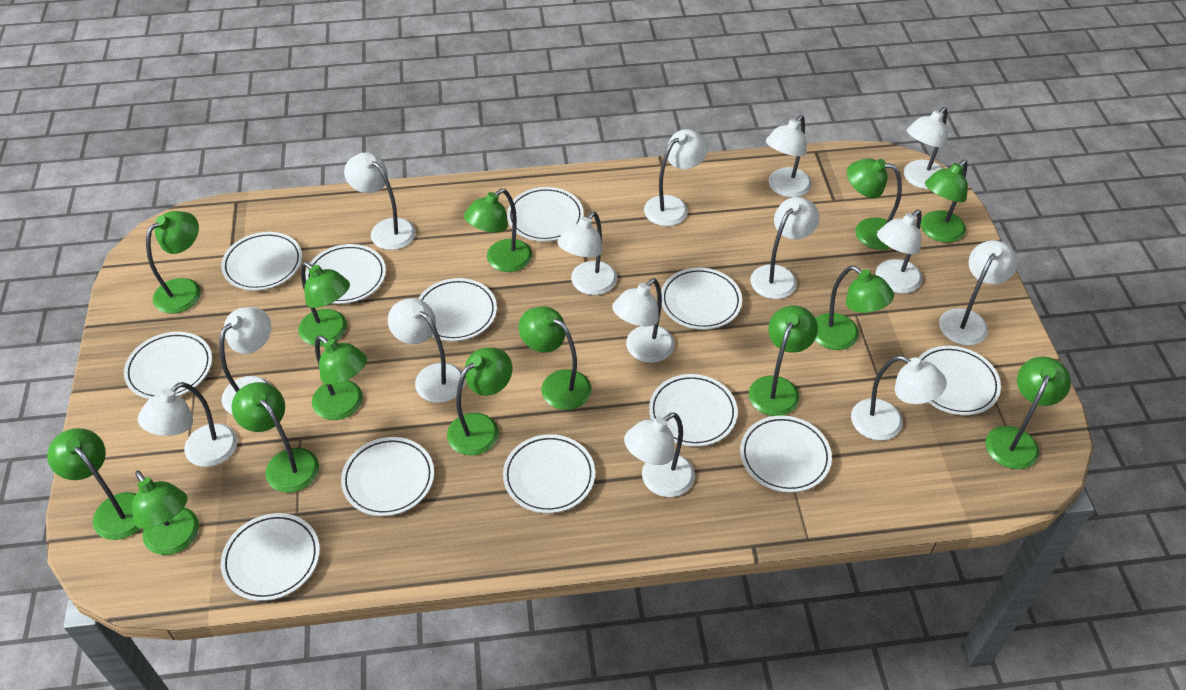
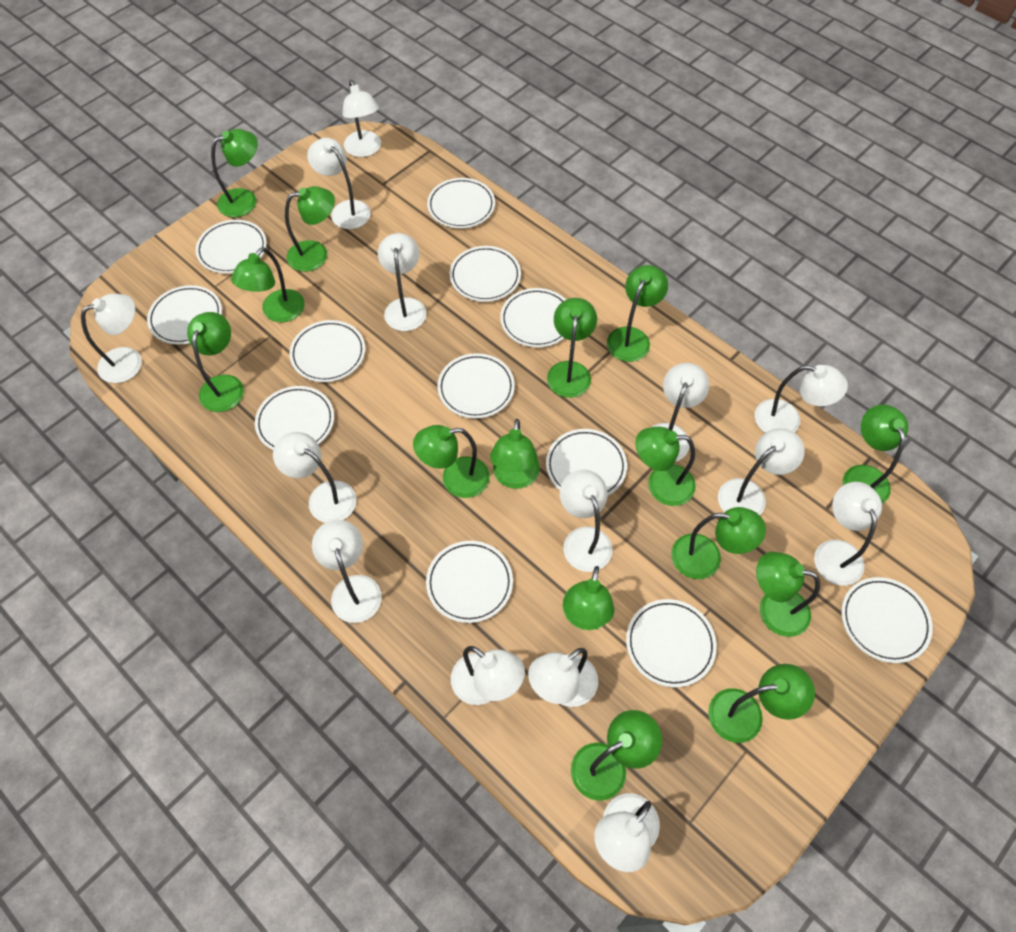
green lamp: 14 -> 15

